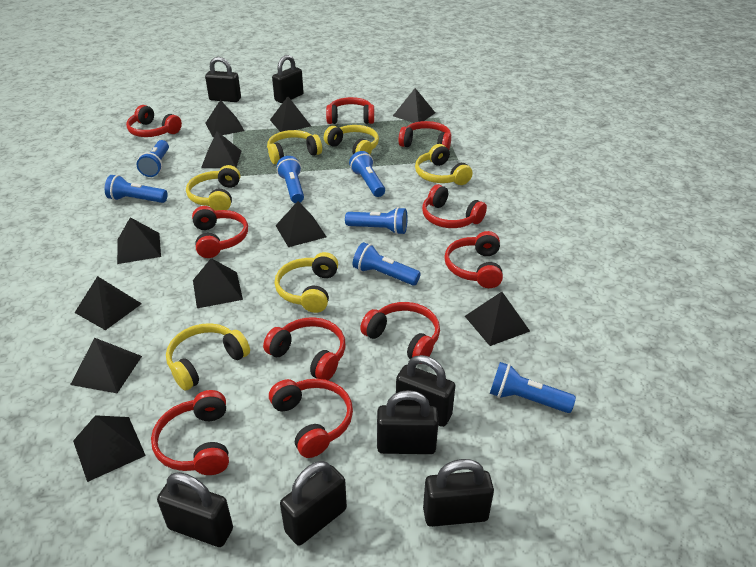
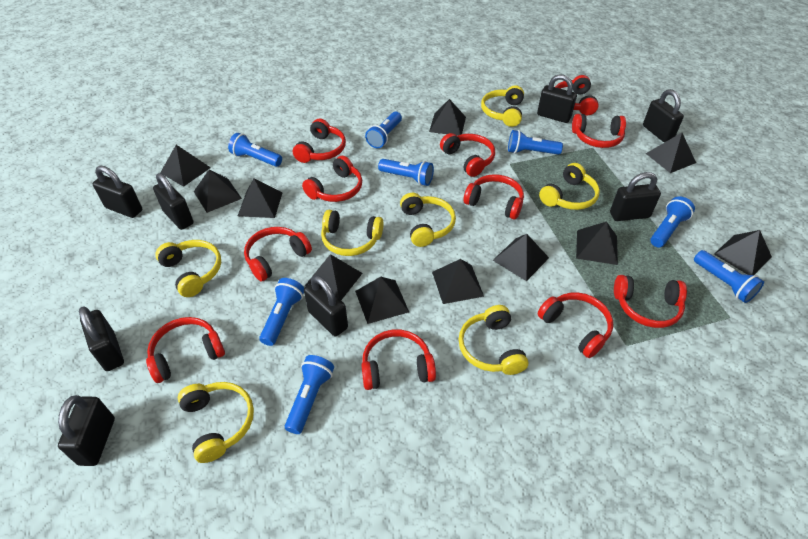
black padlock: 7 -> 8
blue flashlight: 7 -> 8
red headphones: 10 -> 11
yellow headphones: 6 -> 7

